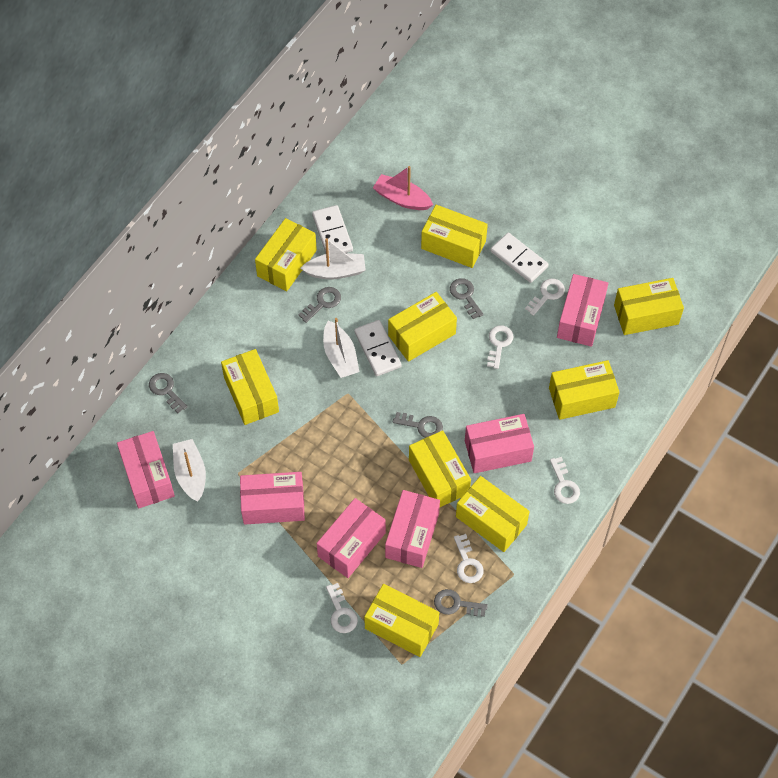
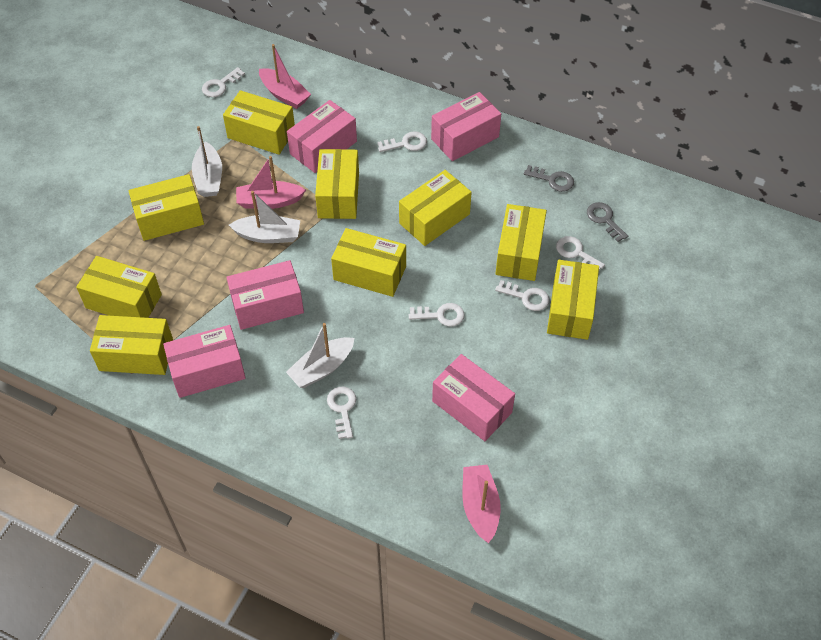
grey key: 5 -> 2
pink boat: 1 -> 3
pink box: 6 -> 5
white domino: 3 -> 0
white key: 5 -> 6

